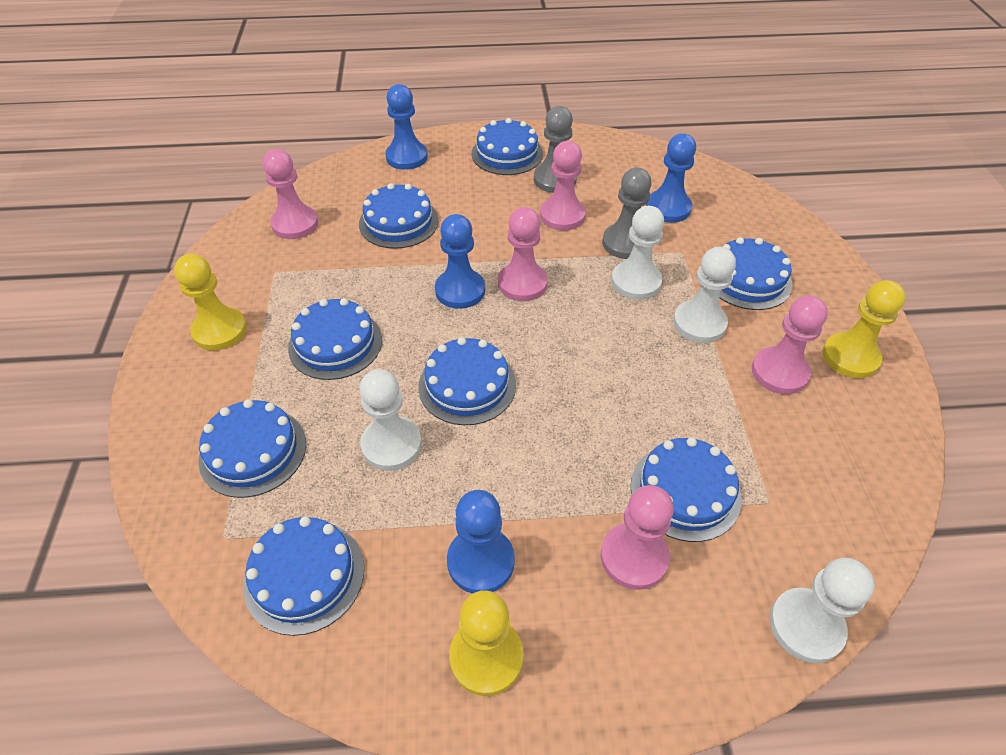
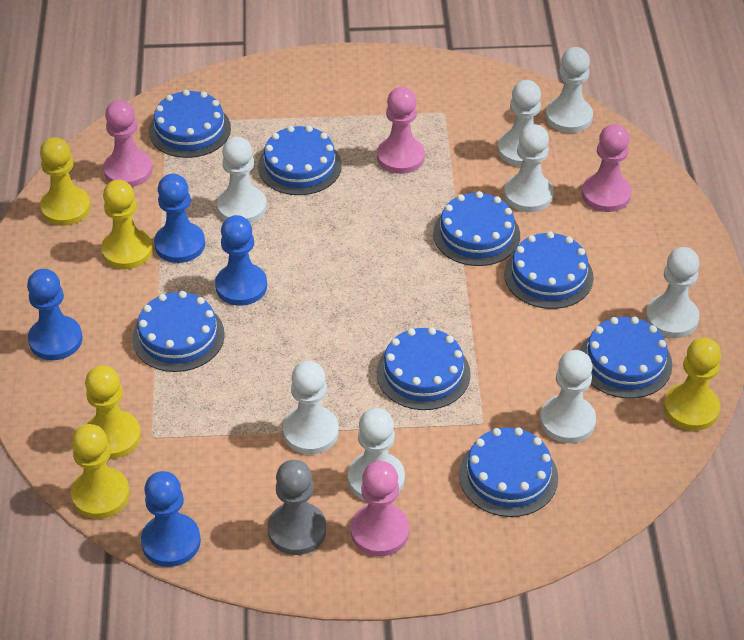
grey pawn: 2 -> 1
pink pawn: 5 -> 4
white pawn: 4 -> 8
yellow pawn: 3 -> 5

